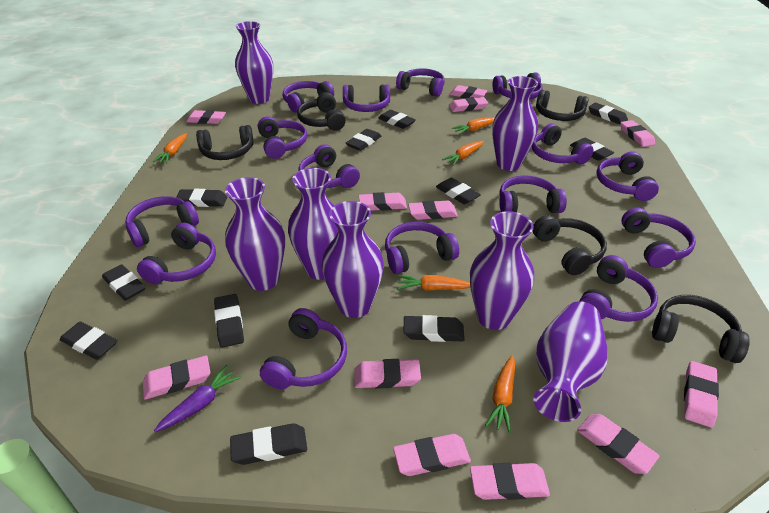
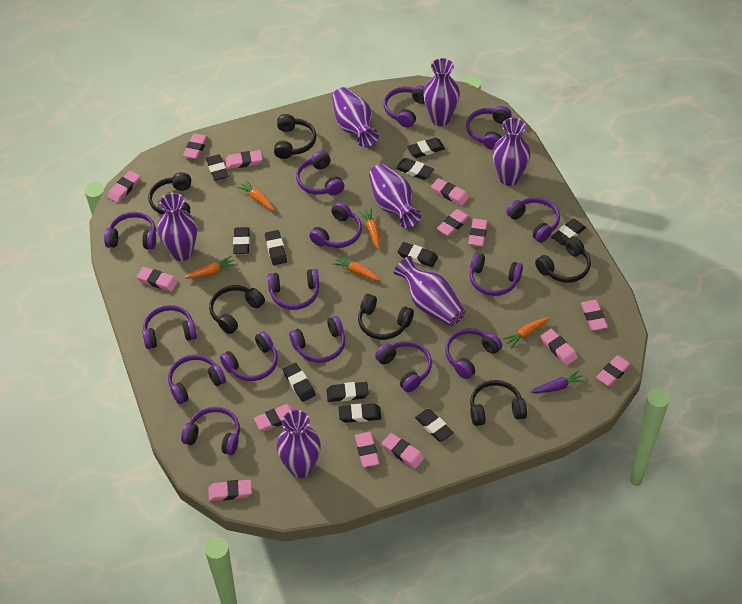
black headphones: 5 -> 6
pink eraser: 12 -> 14

